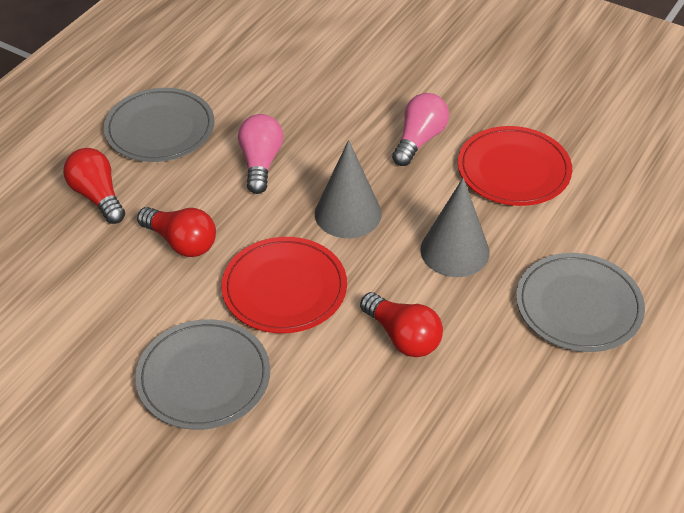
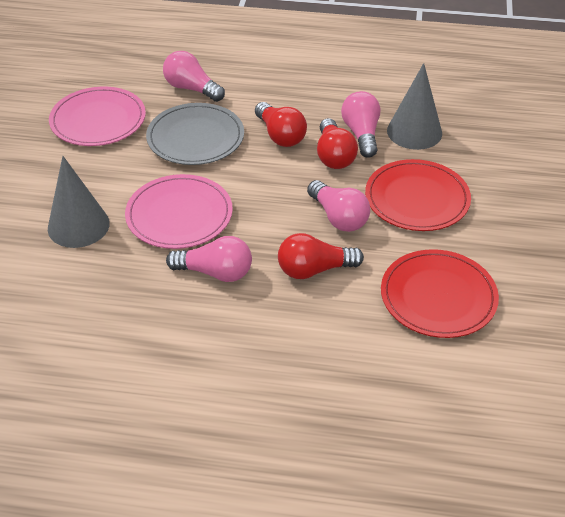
grey plate: 3 -> 1
pink light bulb: 2 -> 4
pink plate: 0 -> 2

